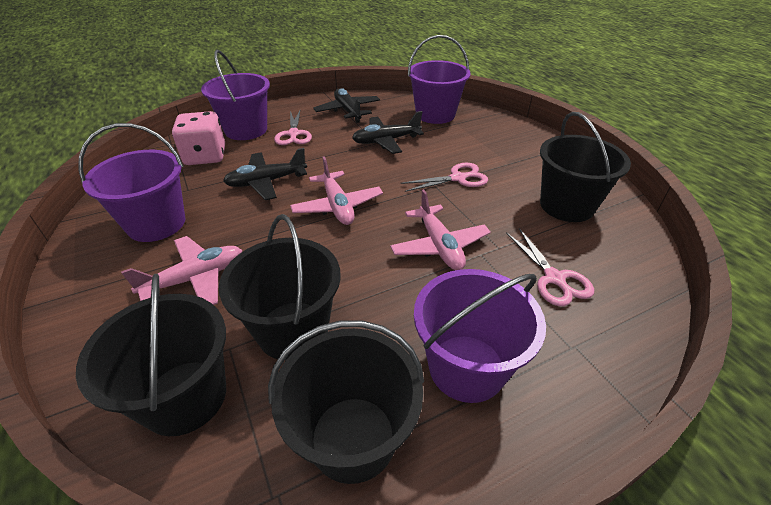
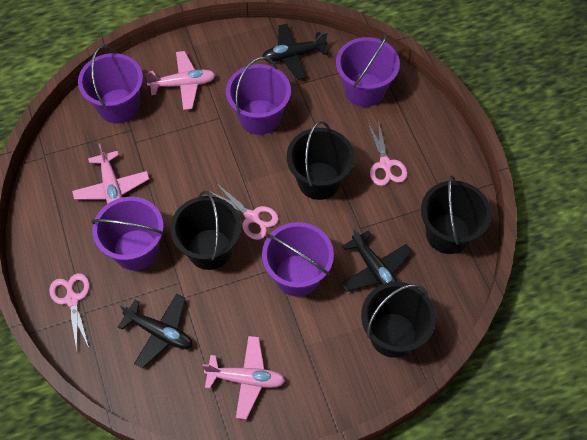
pink dice: 1 -> 0
purple bucket: 4 -> 5

